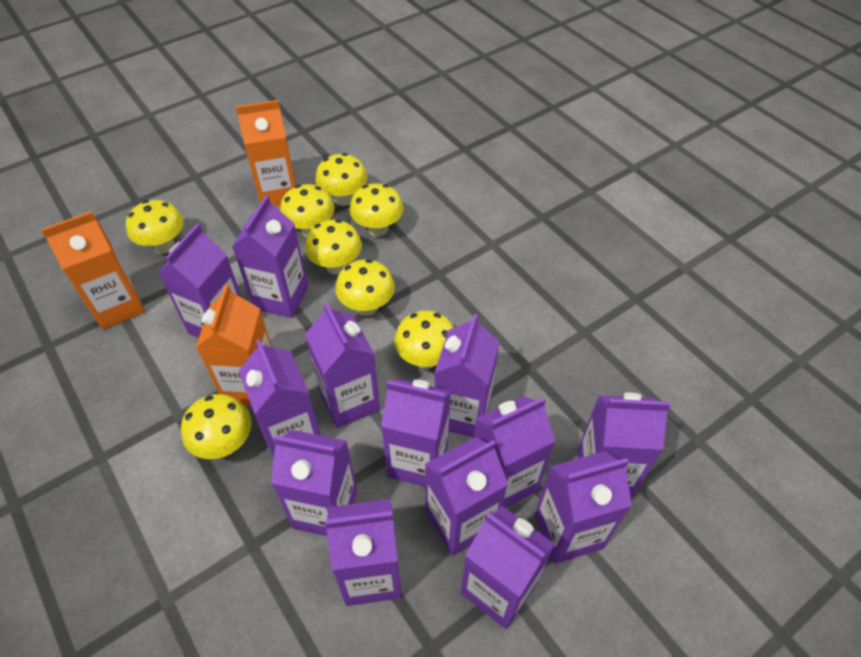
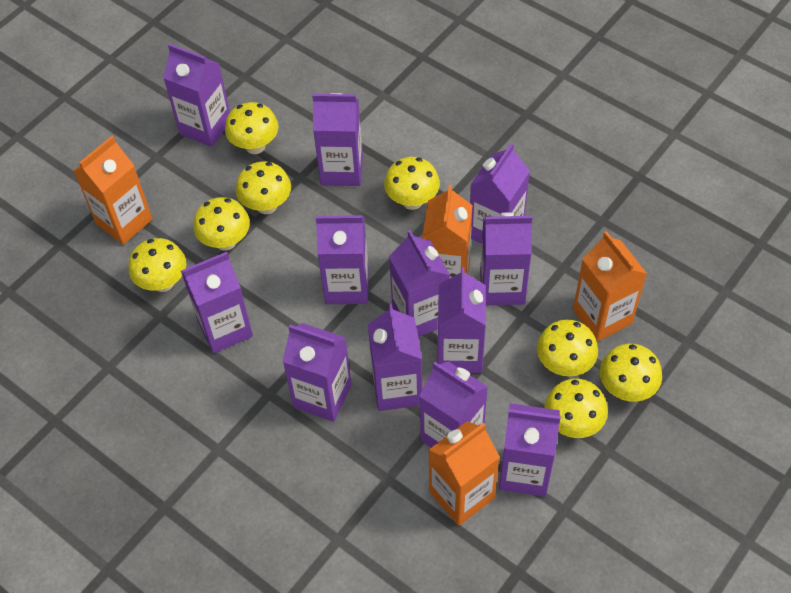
orange carton: 3 -> 4
purple carton: 13 -> 12

